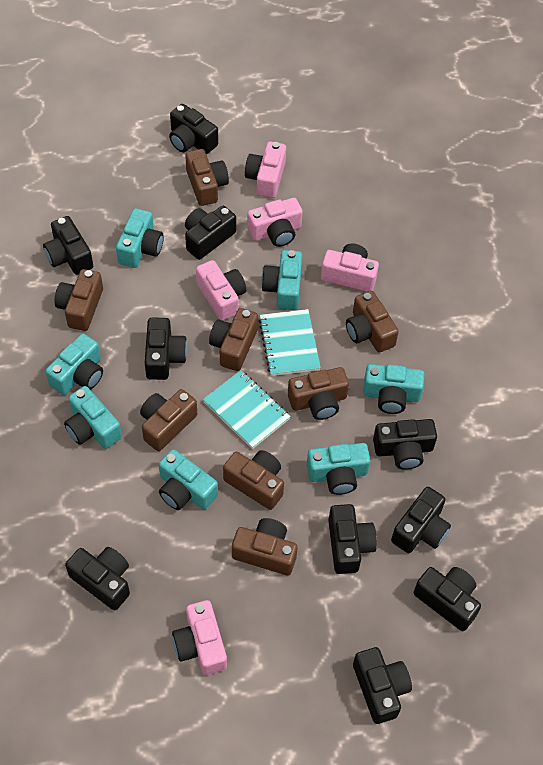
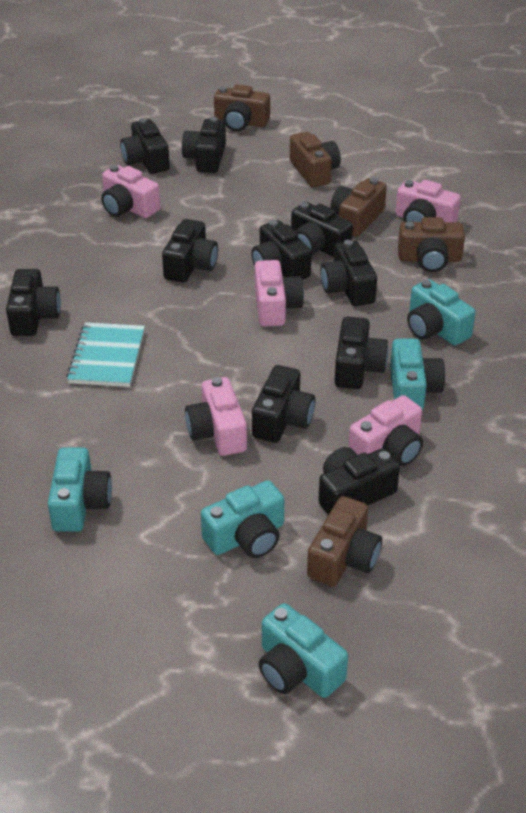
brown camera: 8 -> 5
turquoise camera: 7 -> 5
turquoise notebook: 2 -> 1

